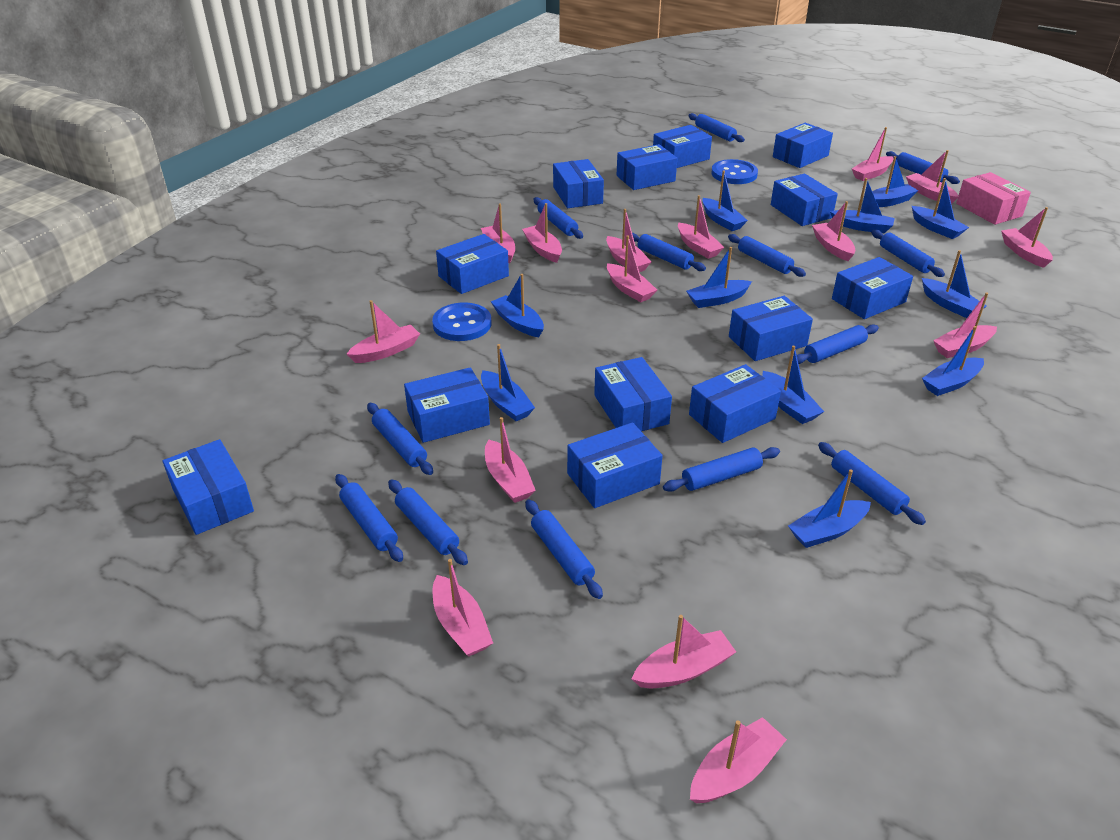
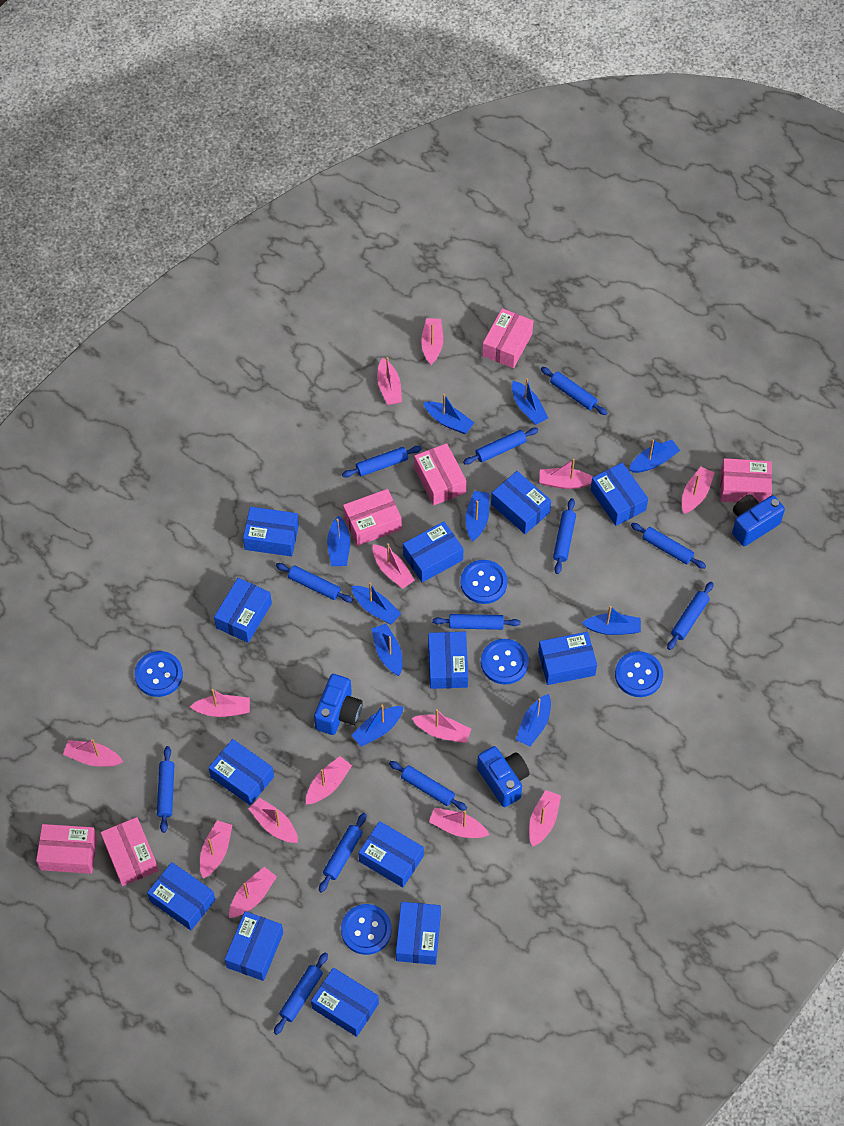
blue boat: 11 -> 10
blue button: 2 -> 5
blue camera: 0 -> 3
blue rolling pin: 13 -> 12
pink boat: 15 -> 14
pink box: 1 -> 6

